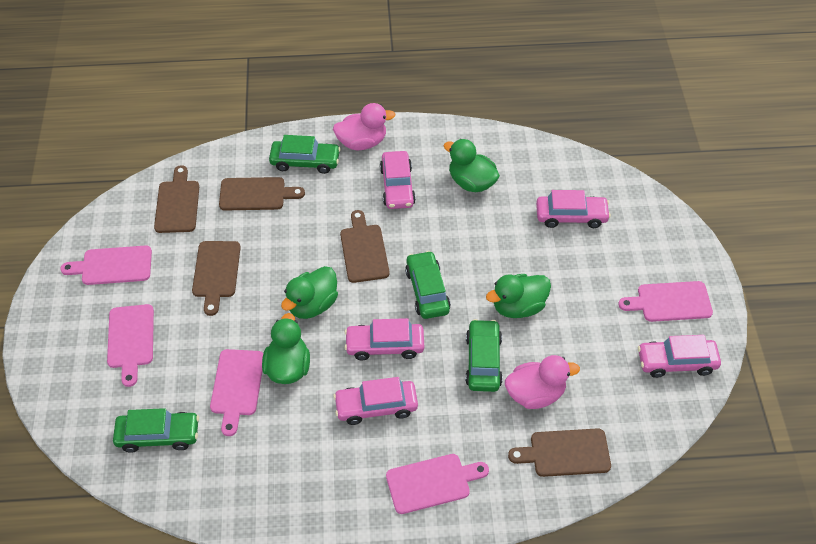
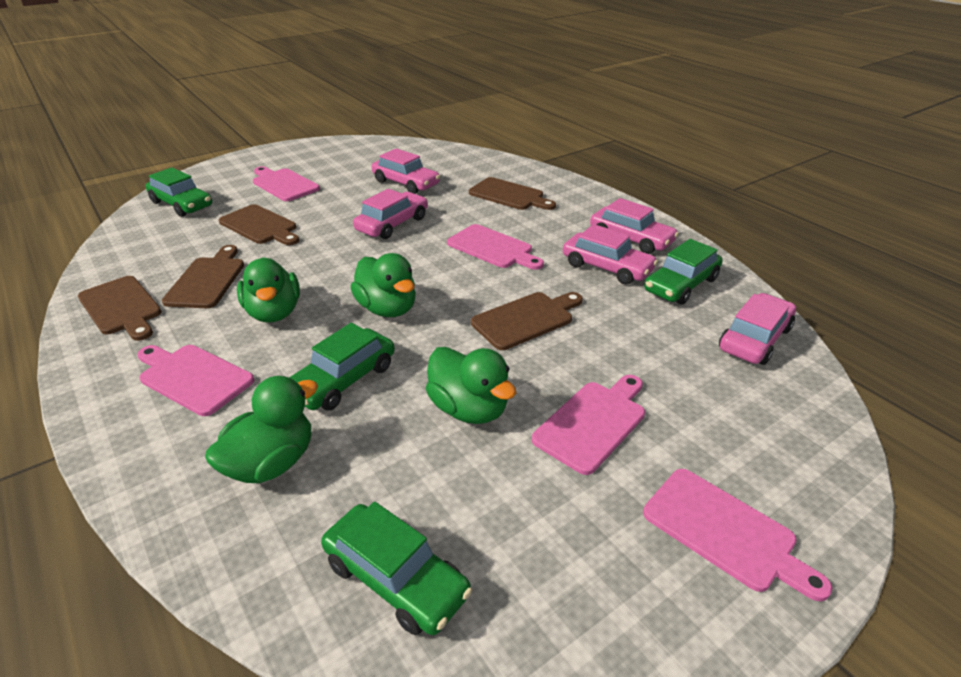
pink duck: 2 -> 0

